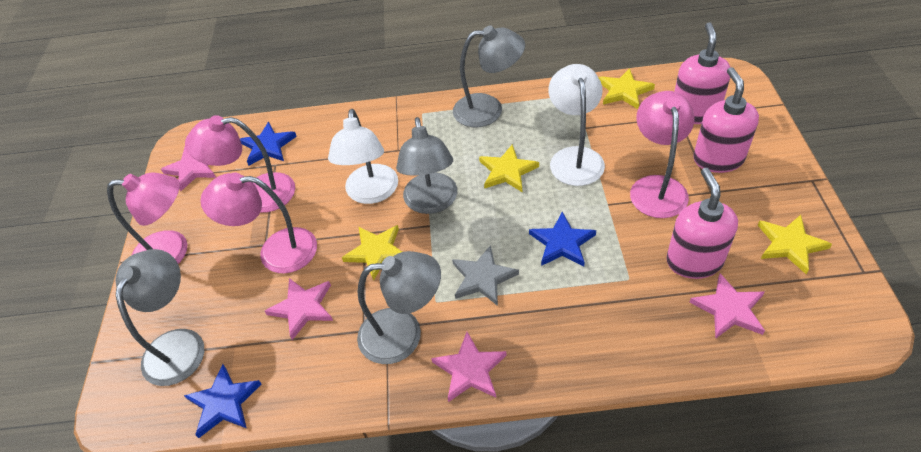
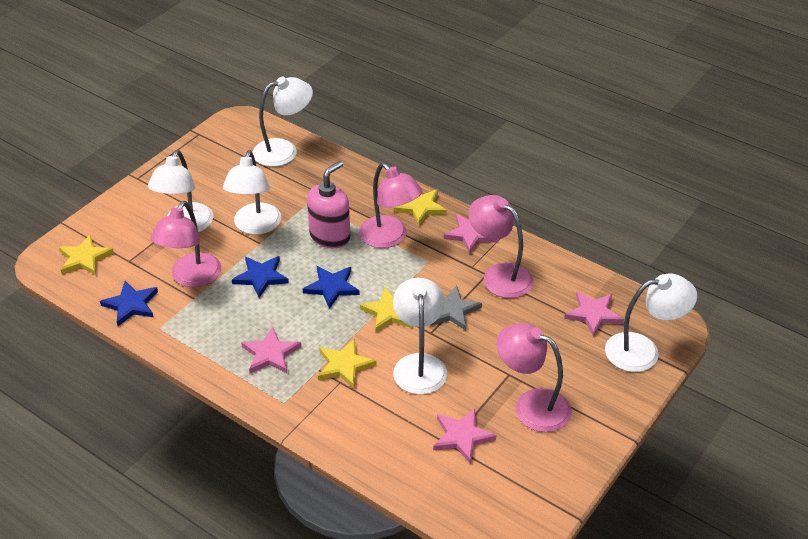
grey lamp: 4 -> 0
pink soap dispenser: 3 -> 1
white lamp: 2 -> 5

